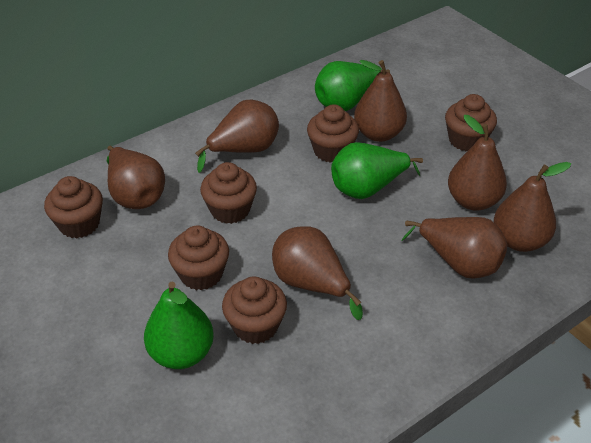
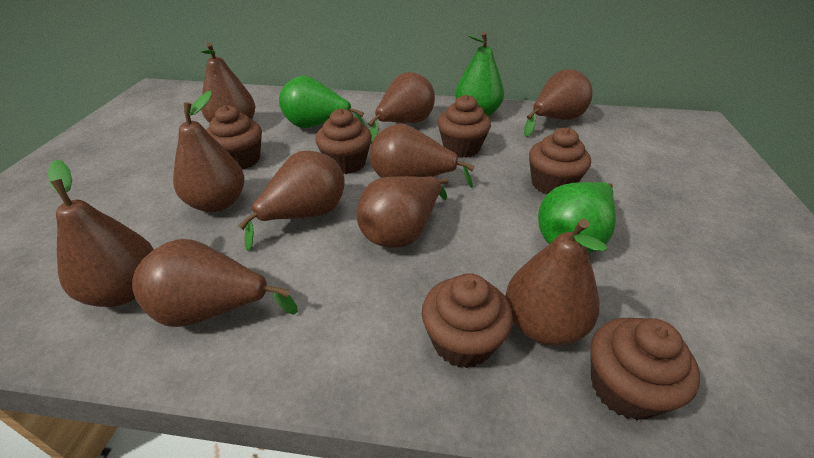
brown pear: 7 -> 10

